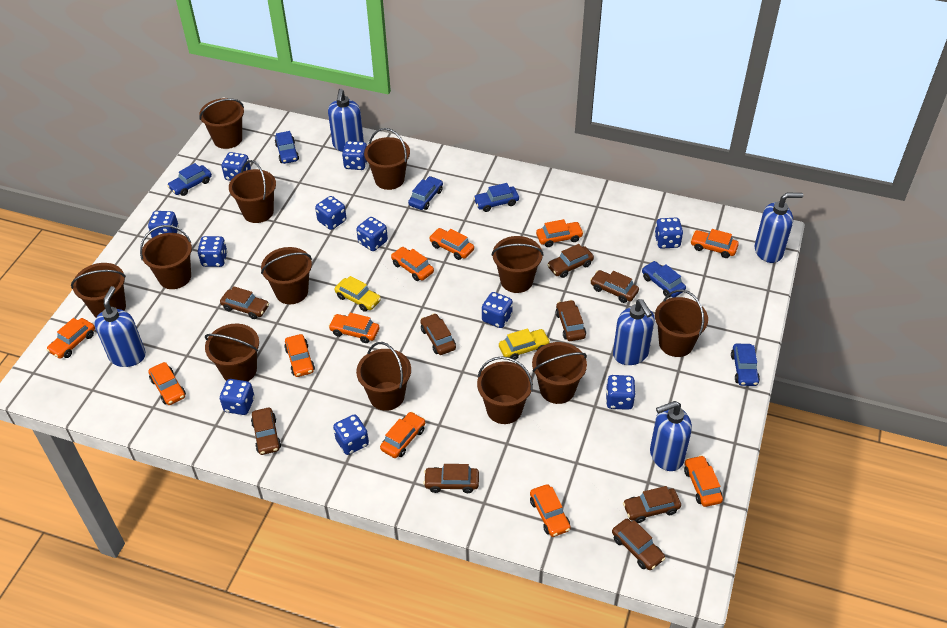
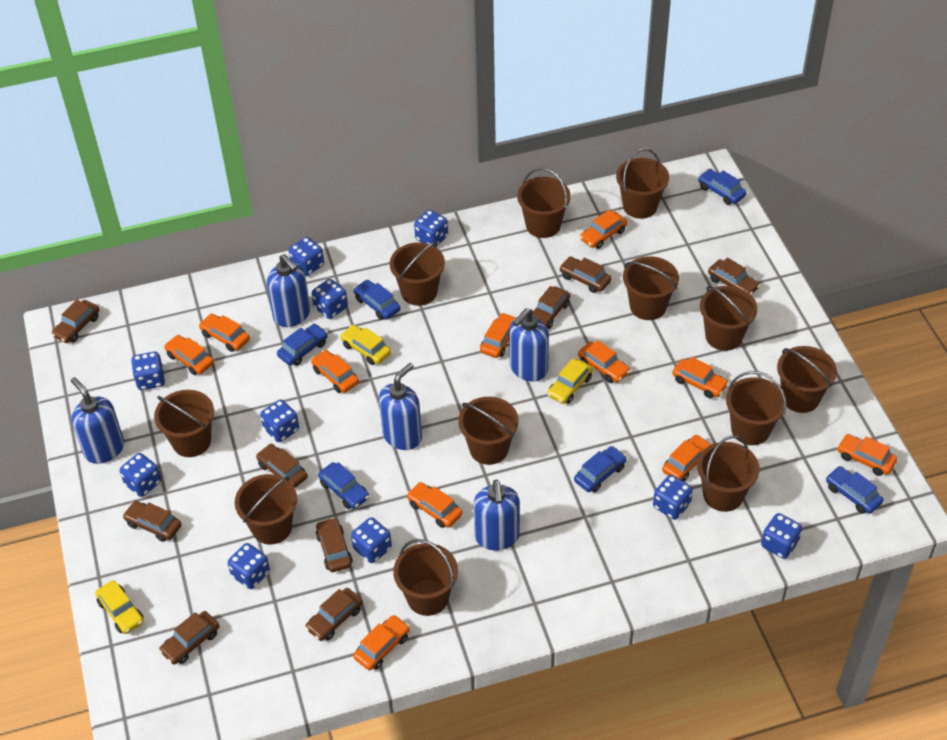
blue dice: 11 -> 10
yellow car: 2 -> 3

